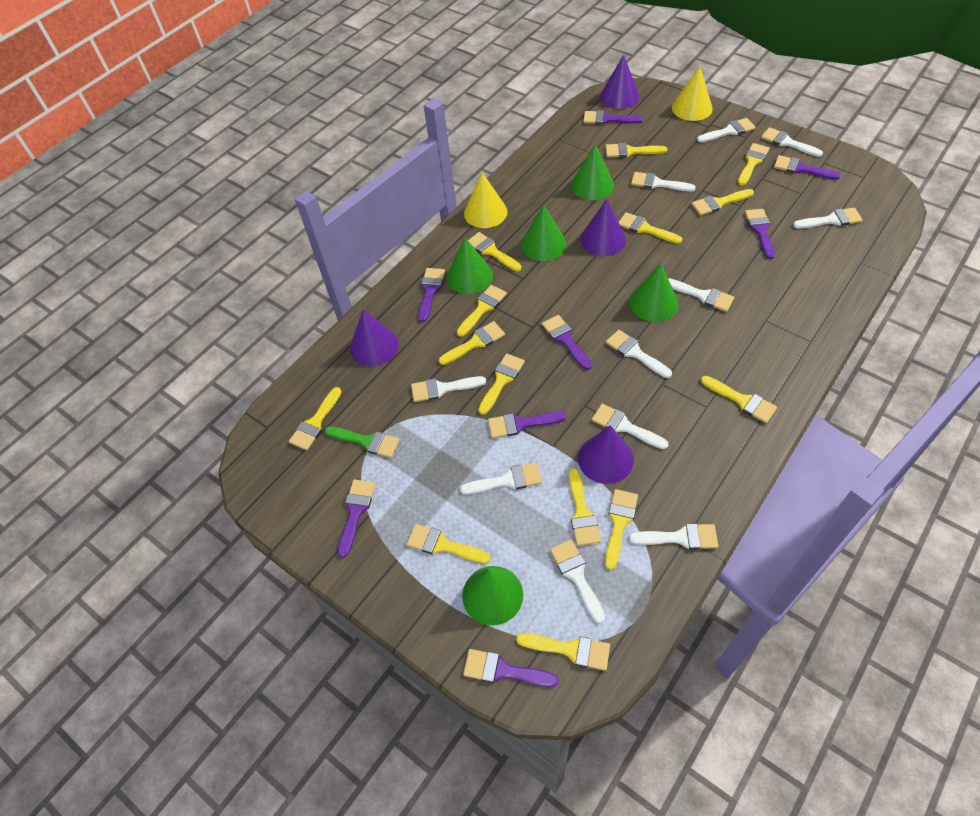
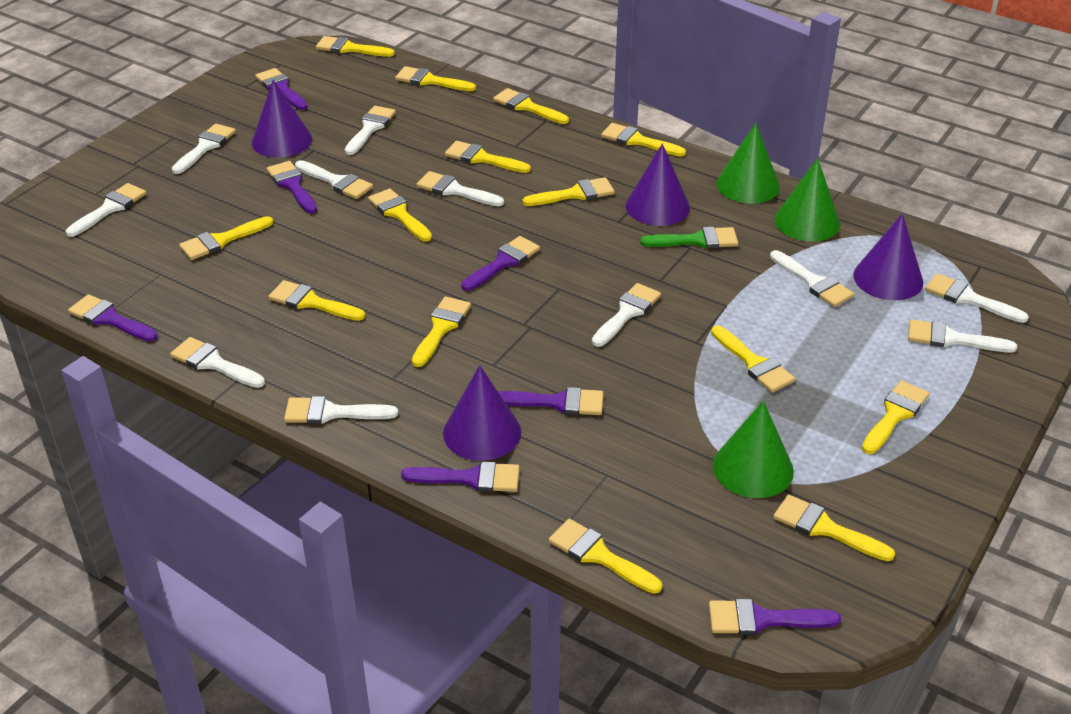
green cone: 5 -> 3
purple brush: 8 -> 7
yellow cone: 2 -> 0

